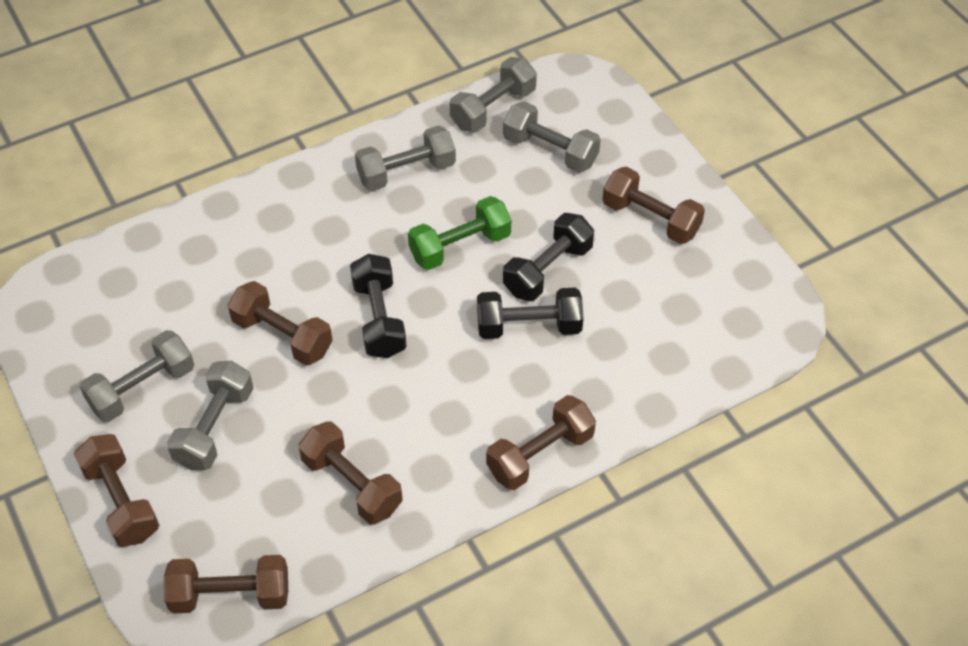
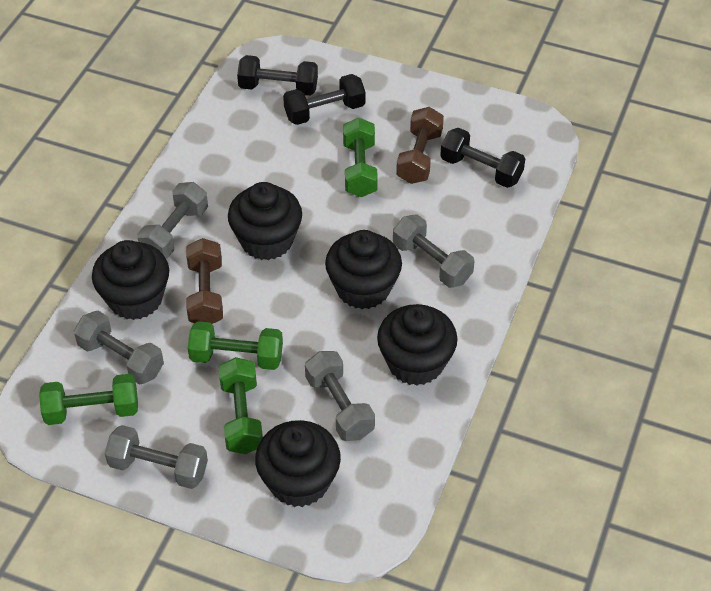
black cupcake: 0 -> 5
brown dumbbell: 6 -> 2
green dumbbell: 1 -> 4

